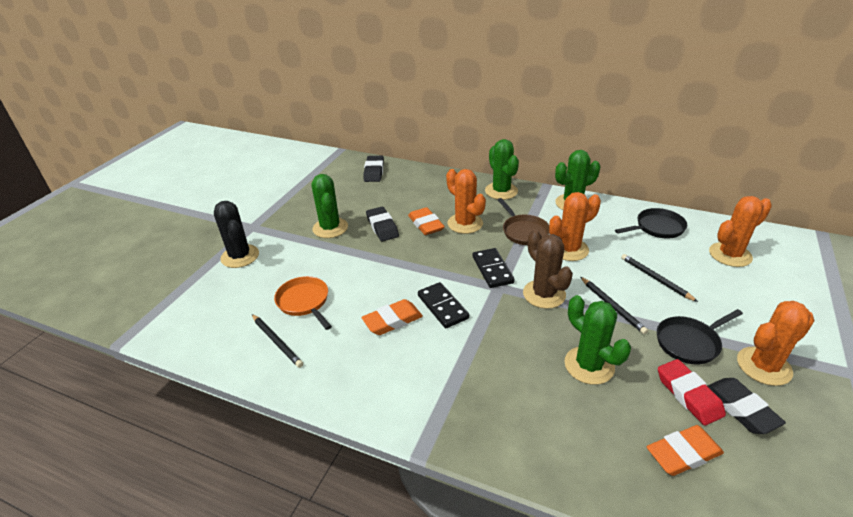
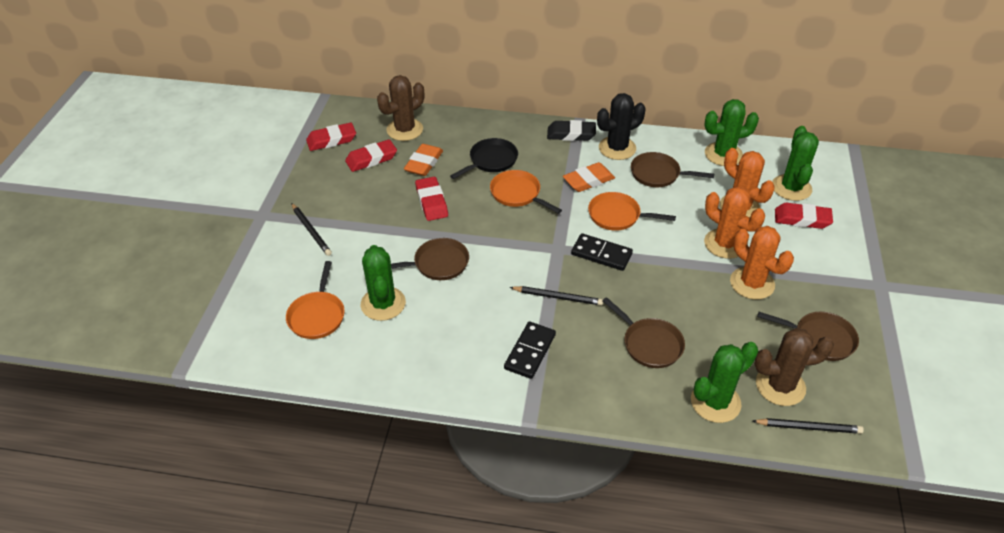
black eraser: 3 -> 1
black pan: 2 -> 1
brown cactus: 1 -> 2
brown pan: 1 -> 4
orange cactus: 4 -> 3
orange eraser: 3 -> 2
orange pan: 1 -> 3
red eraser: 1 -> 4

